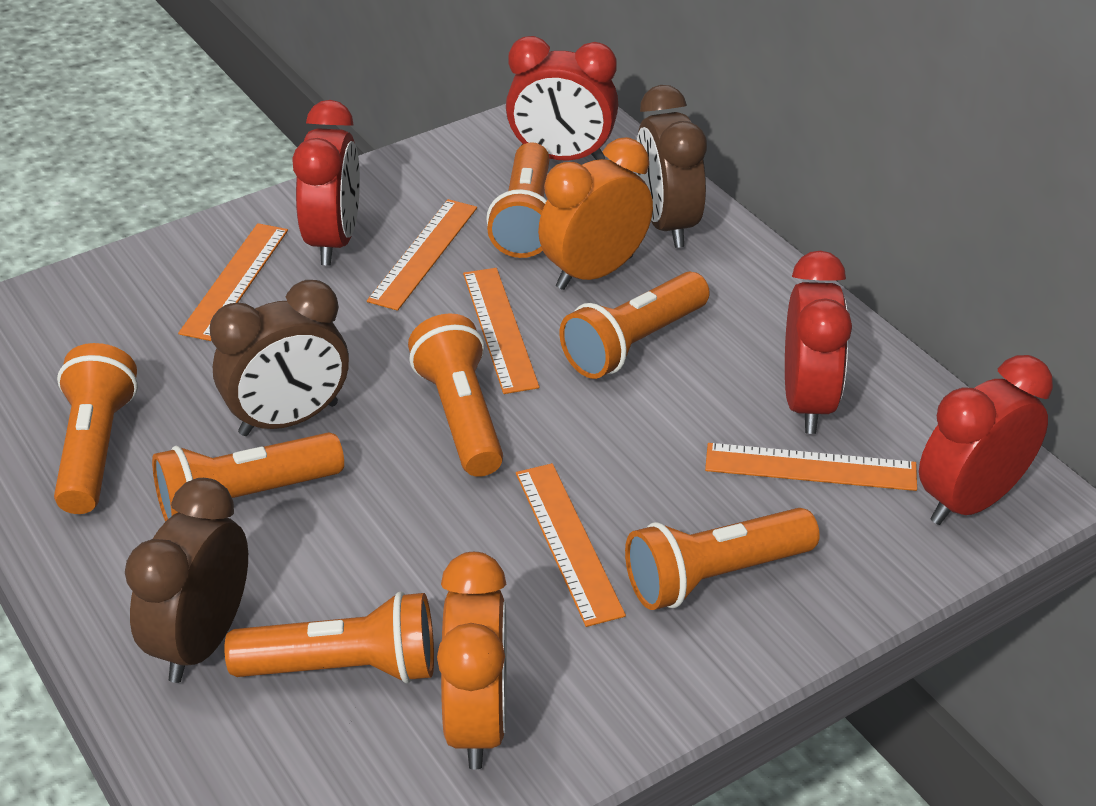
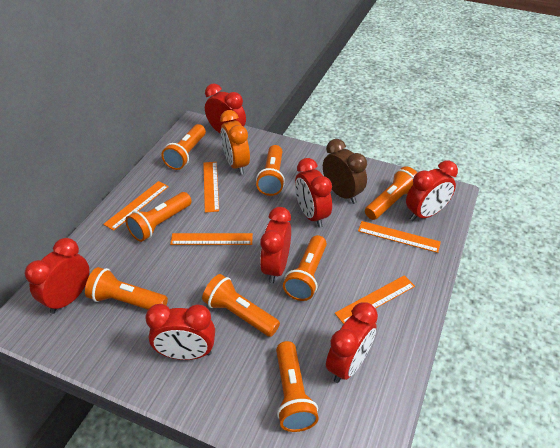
brown clock: 3 -> 1
orange clock: 2 -> 1
orange flashlight: 7 -> 8
red clock: 4 -> 7

